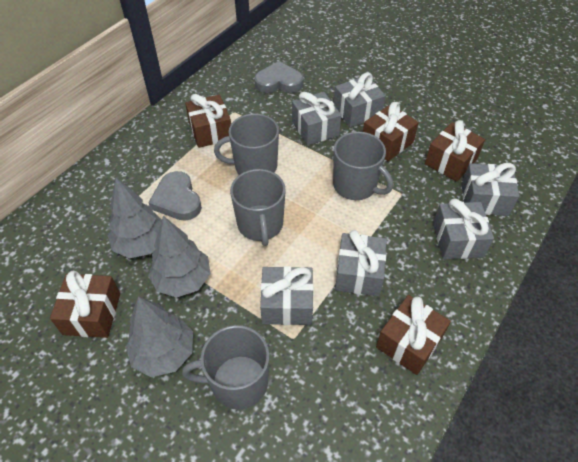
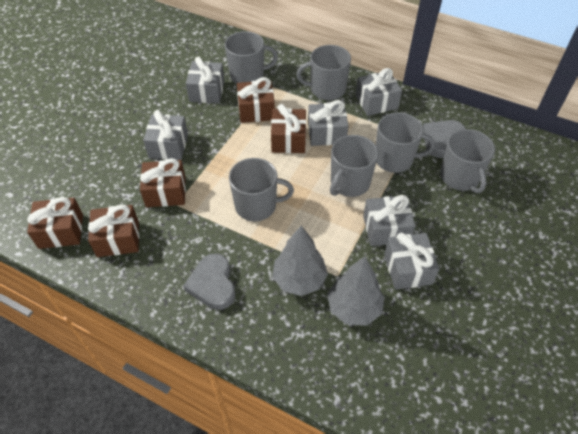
grey mug: 4 -> 6
grey tree: 3 -> 2

